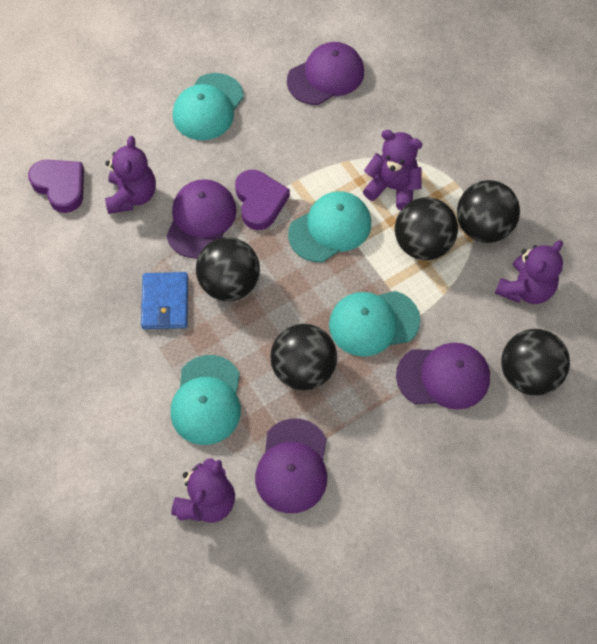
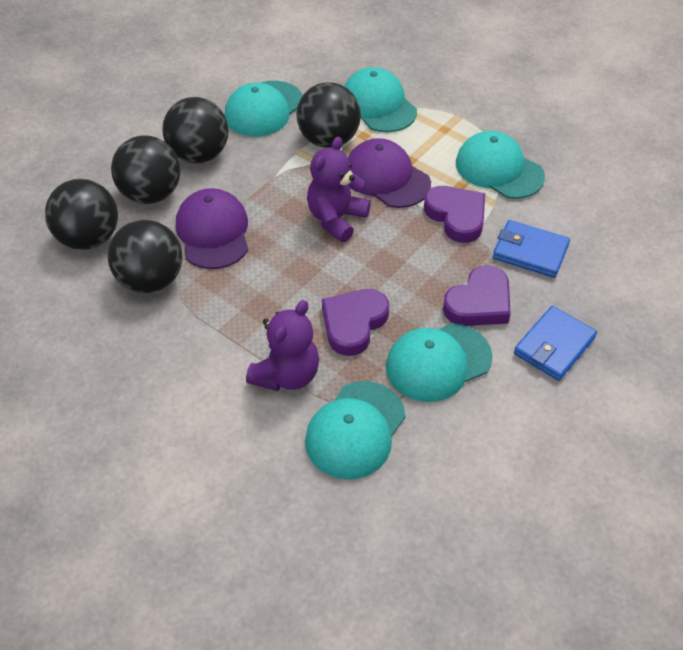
blue wallet: 1 -> 2
purple cap: 4 -> 2
purple heart: 2 -> 3
purple teddy bear: 4 -> 2
turquoise cap: 4 -> 5

